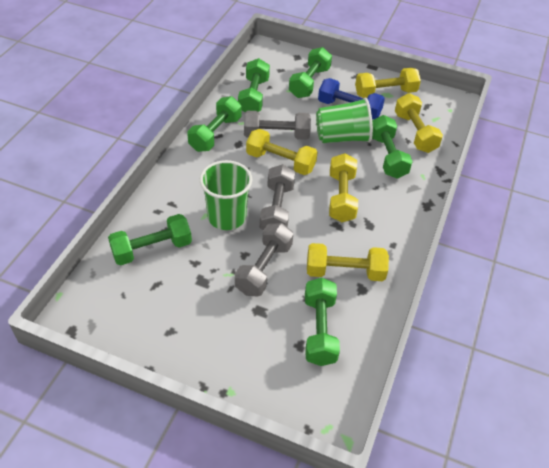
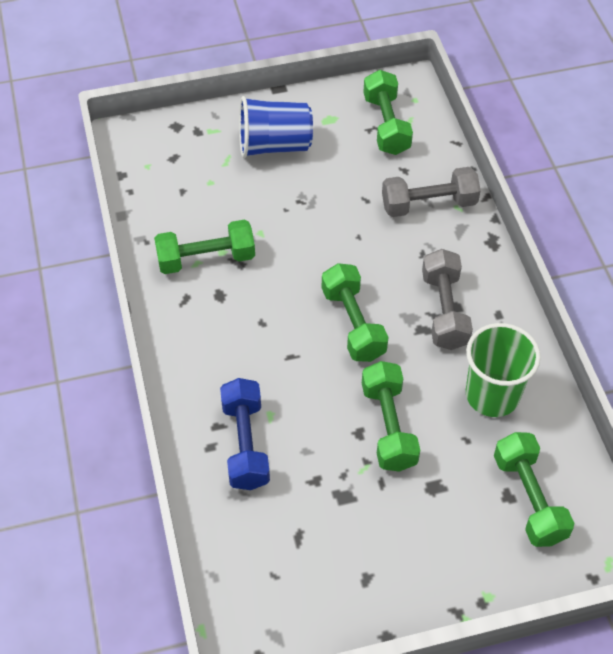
blue cup: 0 -> 1
green cup: 2 -> 1
green dumbbell: 6 -> 5
grey dumbbell: 3 -> 2
yellow dumbbell: 5 -> 0

